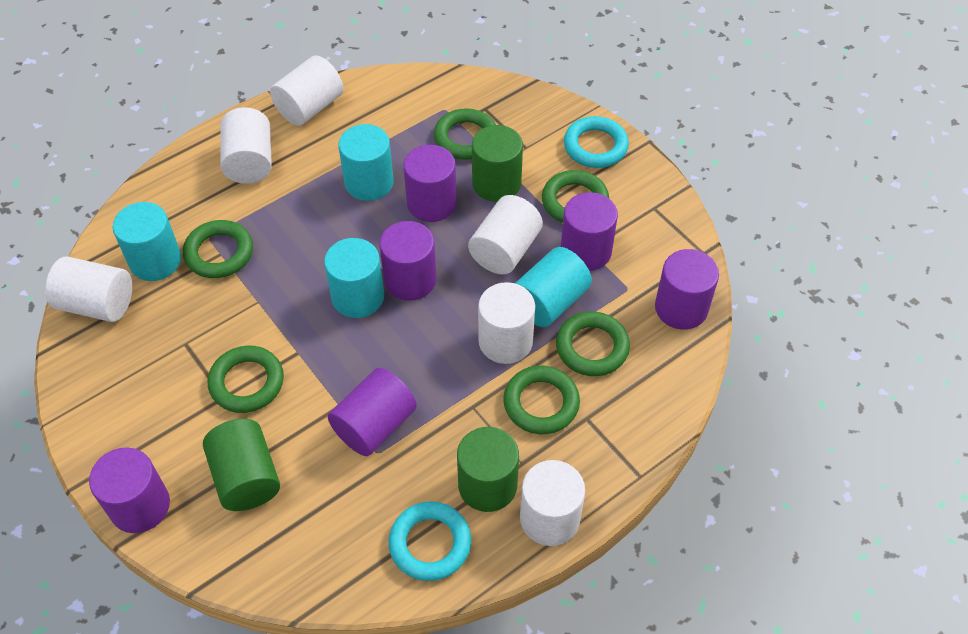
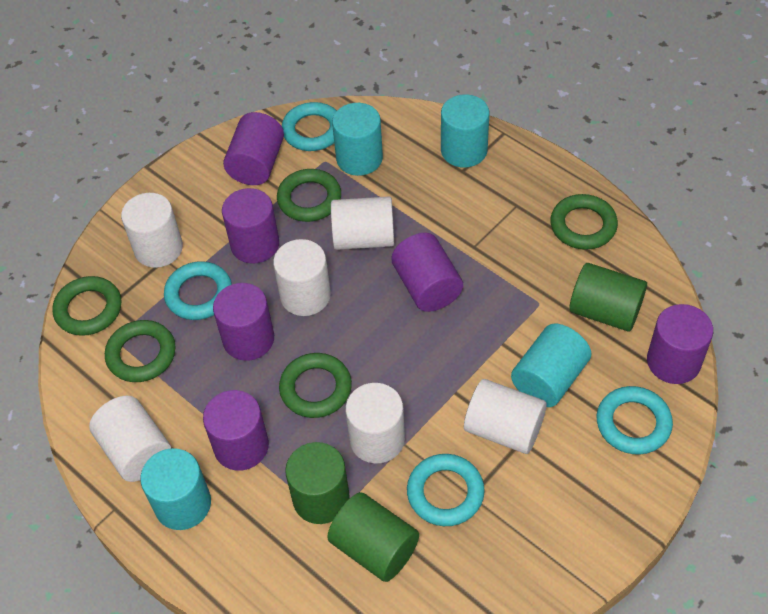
green ring: 6 -> 5
turquoise ring: 2 -> 4

